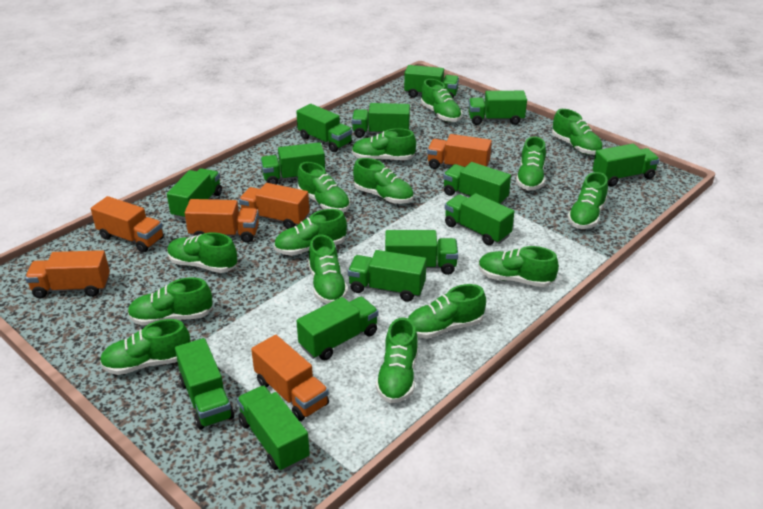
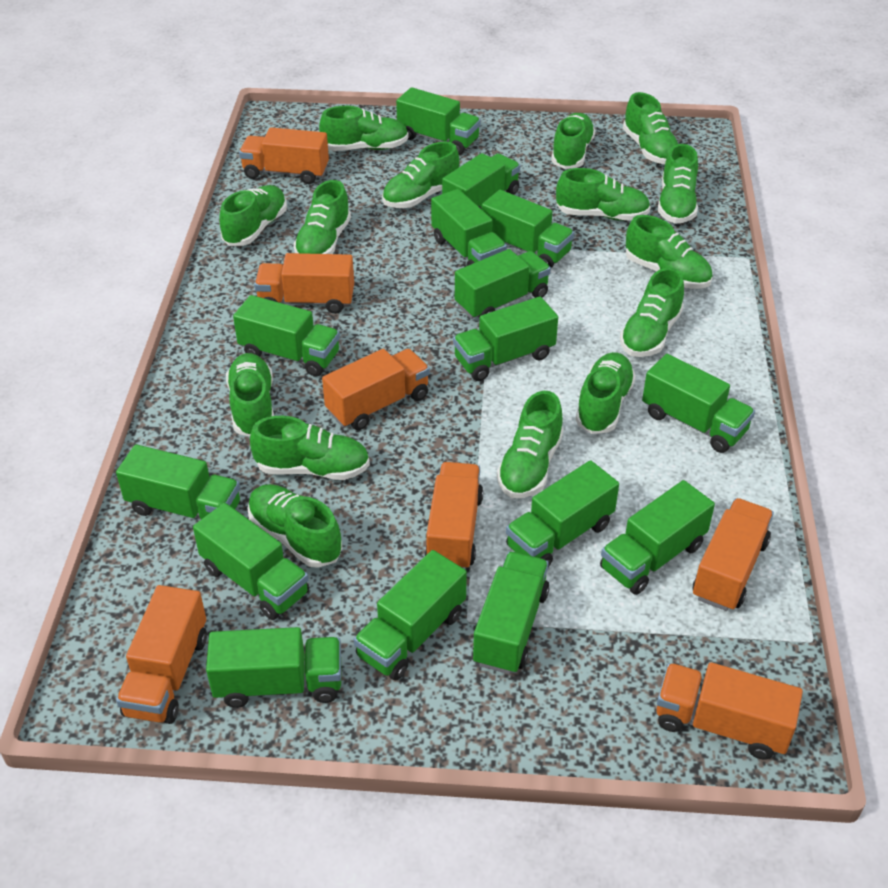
green truck: 14 -> 15
orange truck: 6 -> 7

